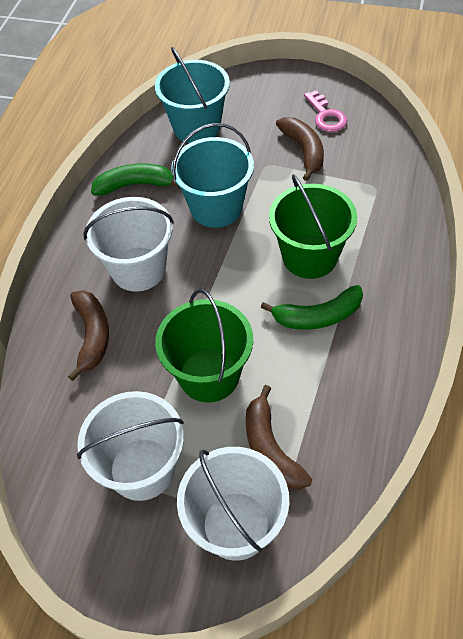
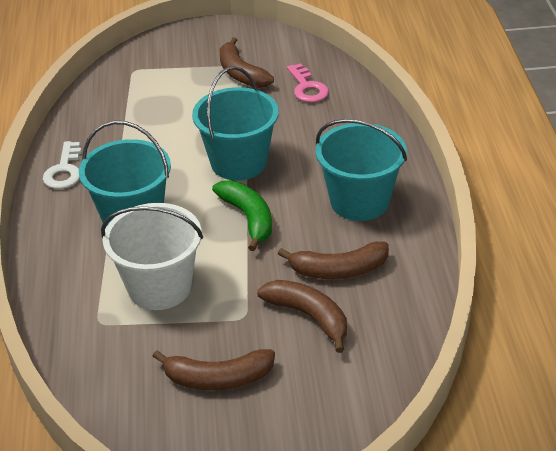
brown banana: 3 -> 4
green banana: 2 -> 1
green bucket: 2 -> 0
turquoise bucket: 2 -> 3
white bucket: 3 -> 1
white key: 0 -> 1

